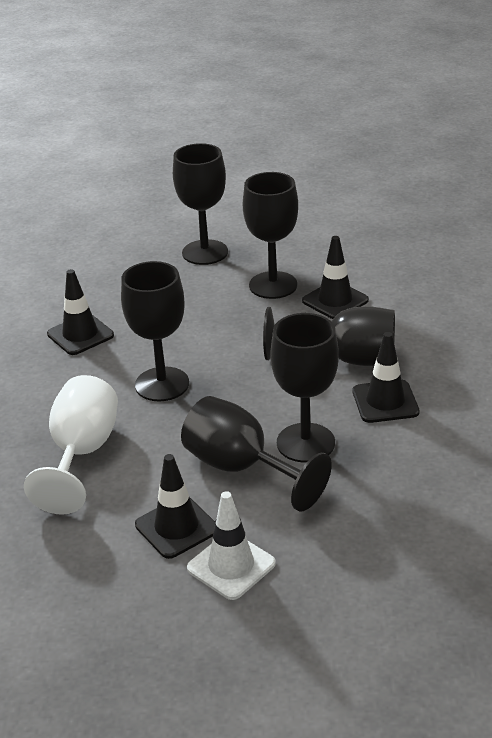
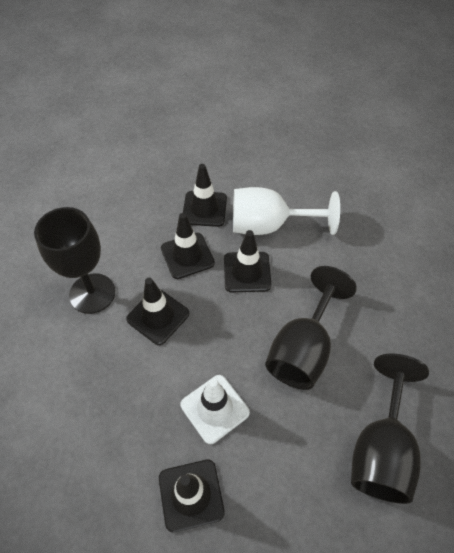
black goblet: 6 -> 3
black traffic cone: 4 -> 5

